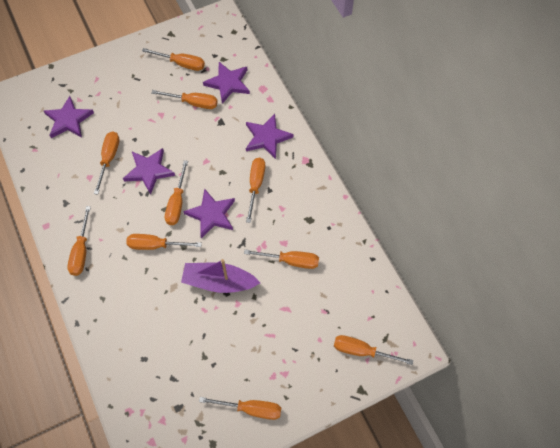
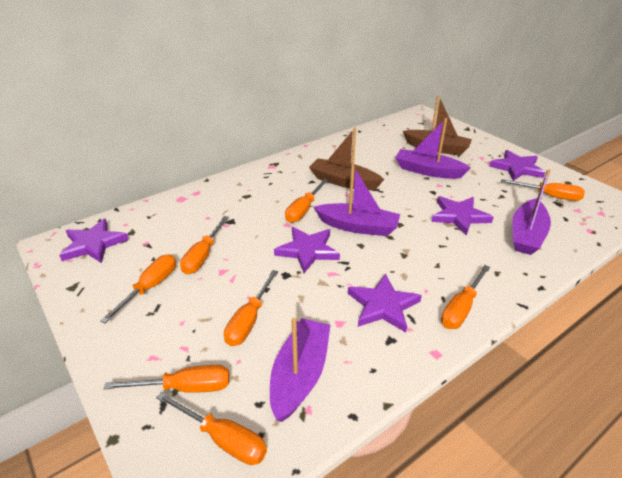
brown boat: 0 -> 2
orange screwdriver: 10 -> 8
purple boat: 1 -> 4

